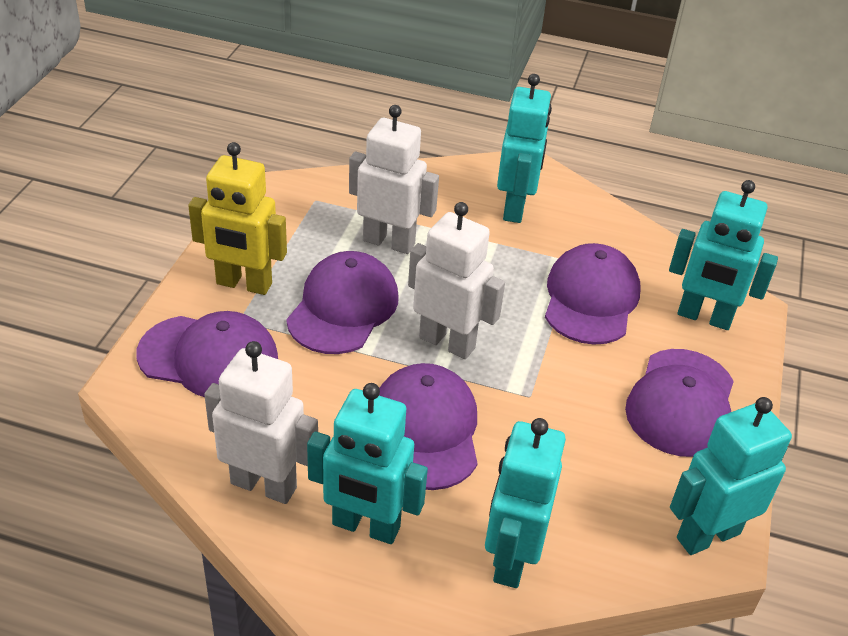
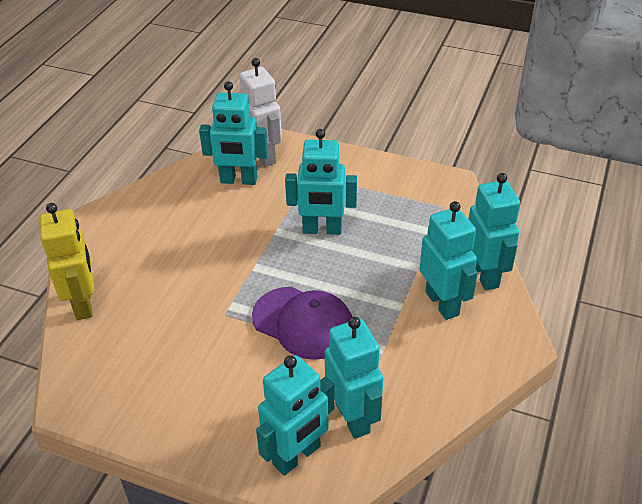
purple cap: 5 -> 1
turquoise robot: 5 -> 6
white robot: 3 -> 1

